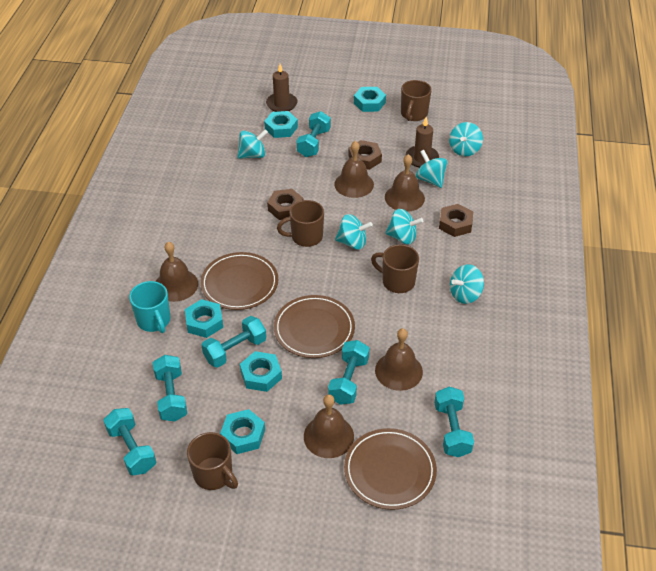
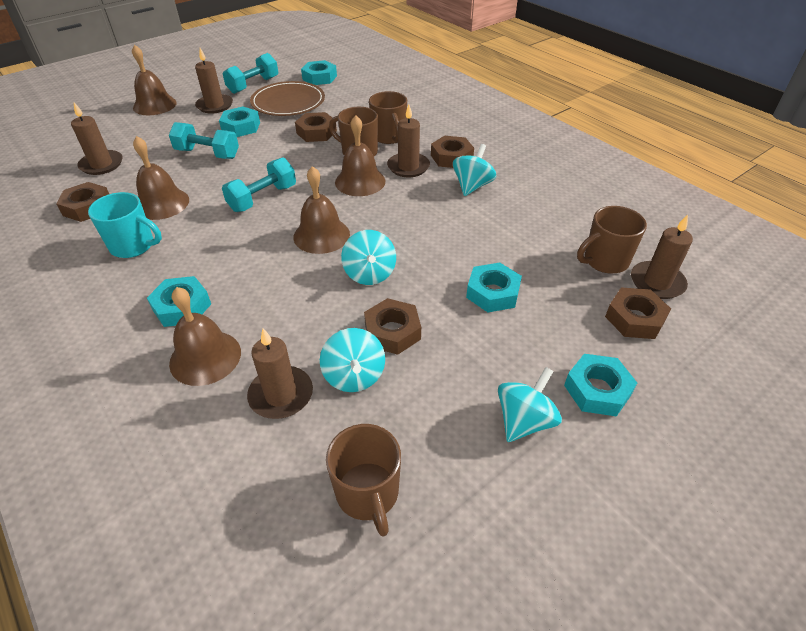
brown candle: 2 -> 5
brown nut: 3 -> 5
brown plate: 3 -> 1
turquoise dumbbell: 6 -> 3
turquoise spinning top: 6 -> 4

